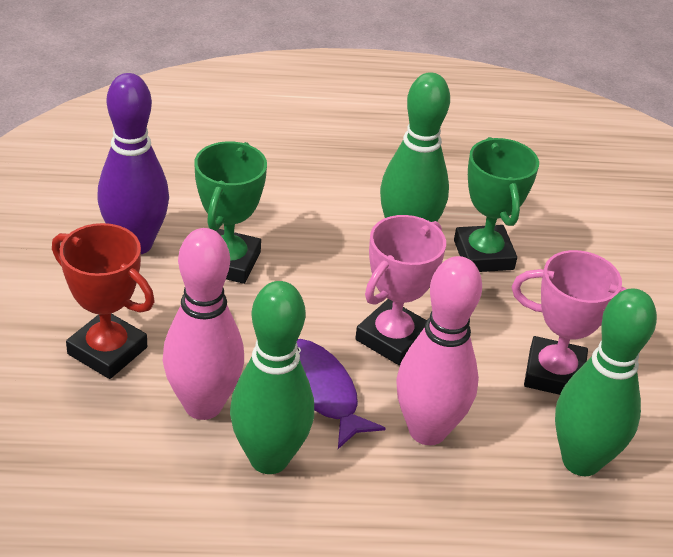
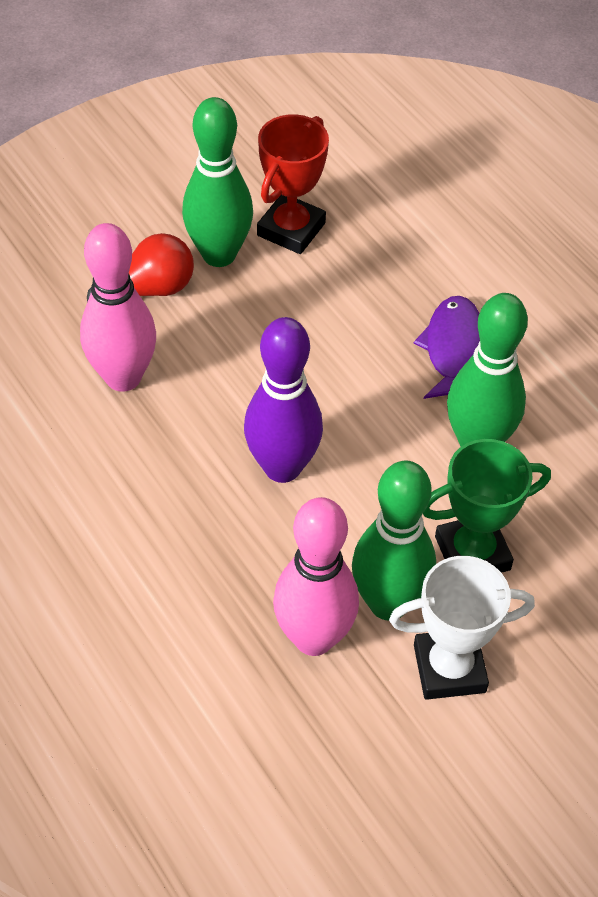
green trophy: 2 -> 1
pink trophy: 2 -> 0
red light bulb: 0 -> 1
white trophy: 0 -> 1

